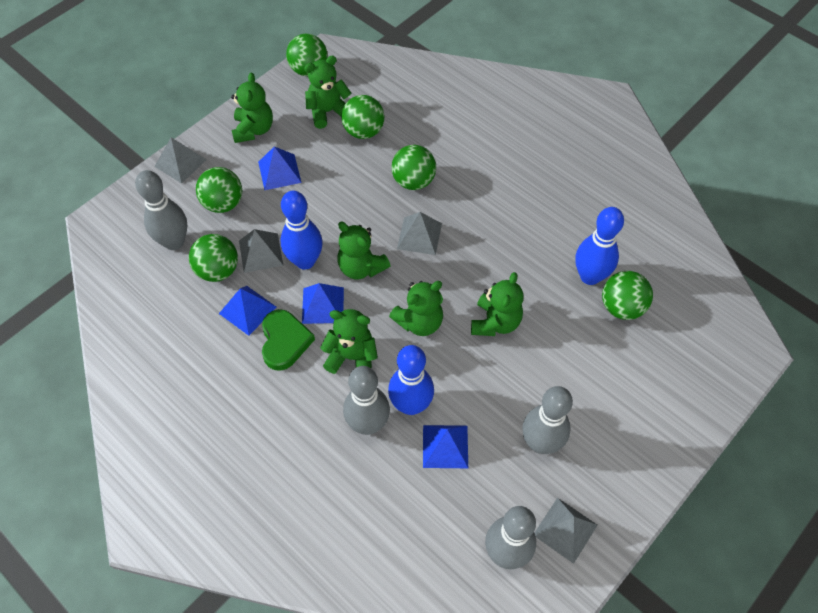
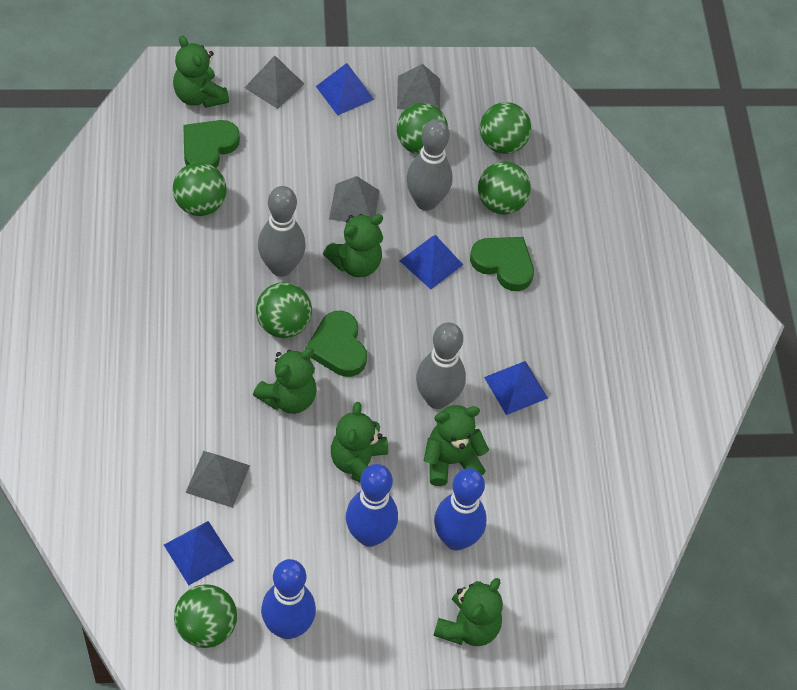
green heart: 1 -> 3
grey bowling pin: 4 -> 3

